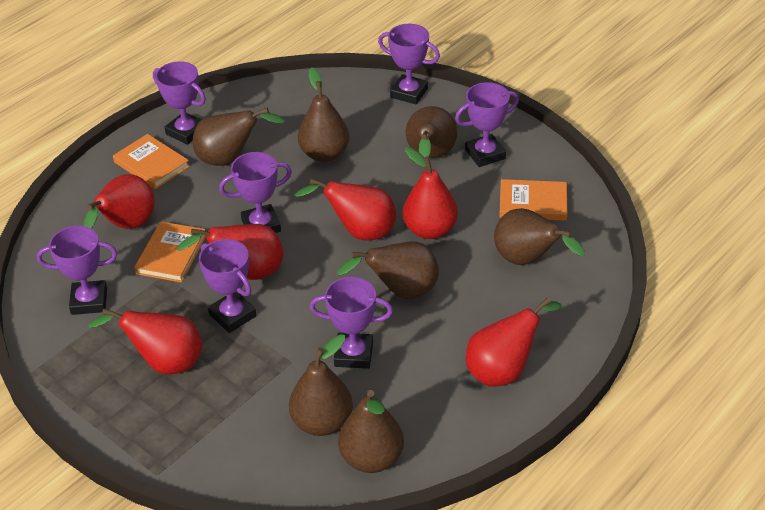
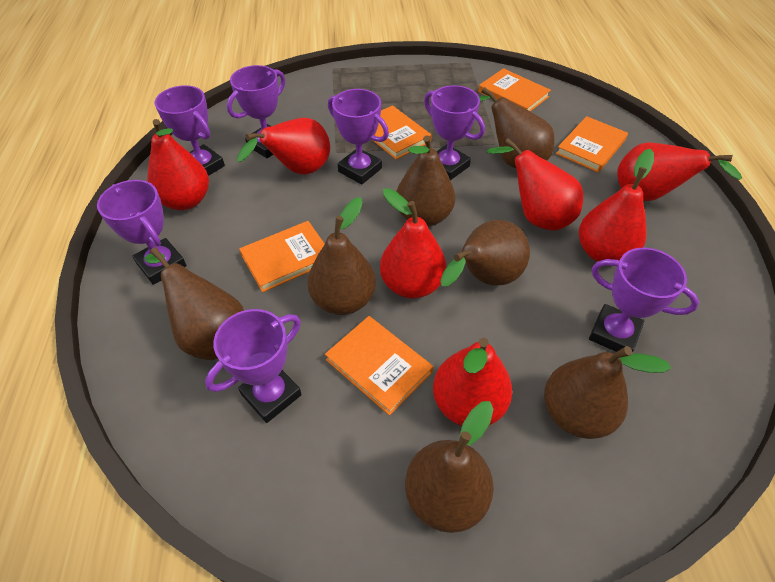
orange book: 3 -> 5
red pear: 6 -> 7

